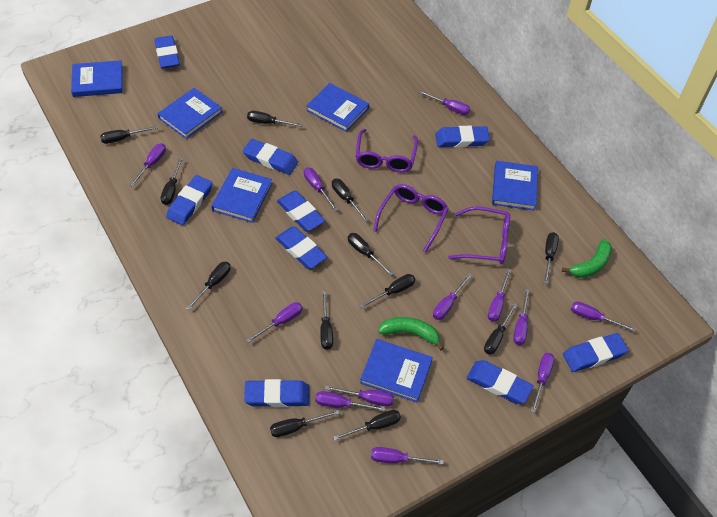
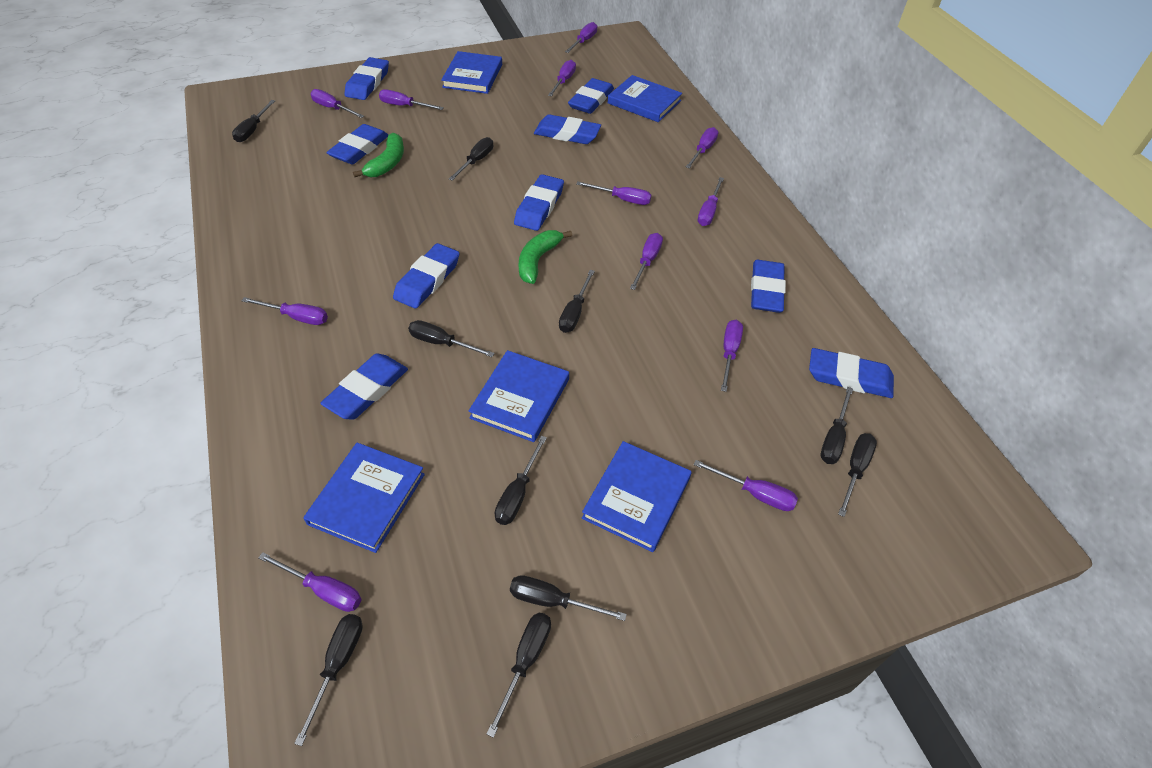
black screwdriver: 12 -> 10
blue book: 6 -> 5
purple glasses: 3 -> 0

